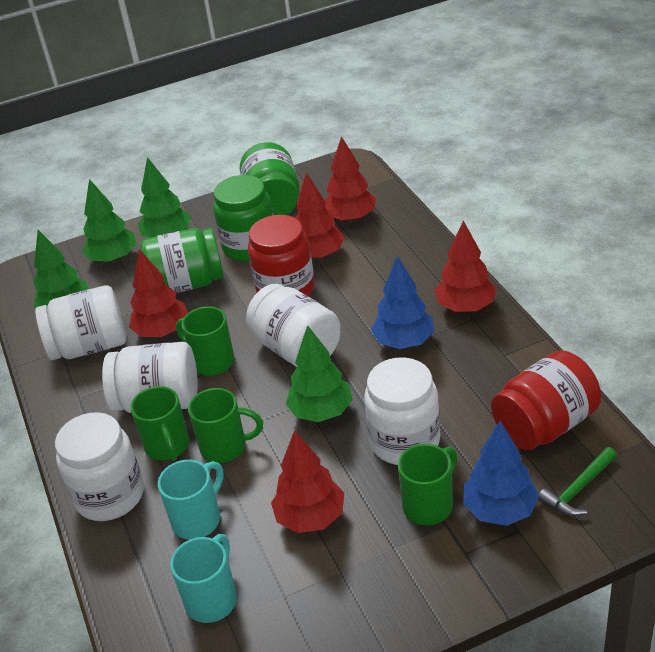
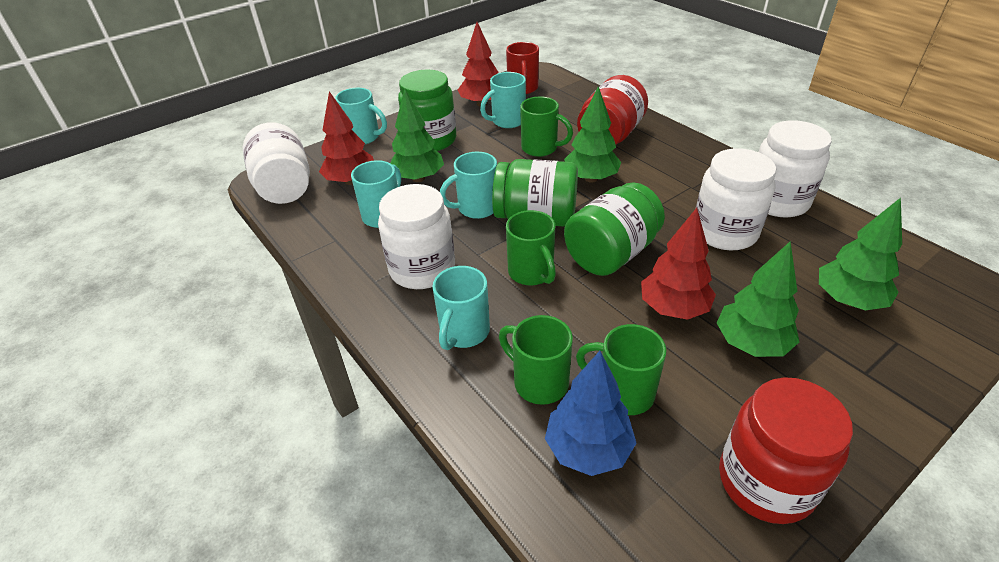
blue tree: 2 -> 1
green hammer: 1 -> 0
red mug: 0 -> 1
red tree: 5 -> 3
turquoise mug: 2 -> 5
white jar: 5 -> 4

